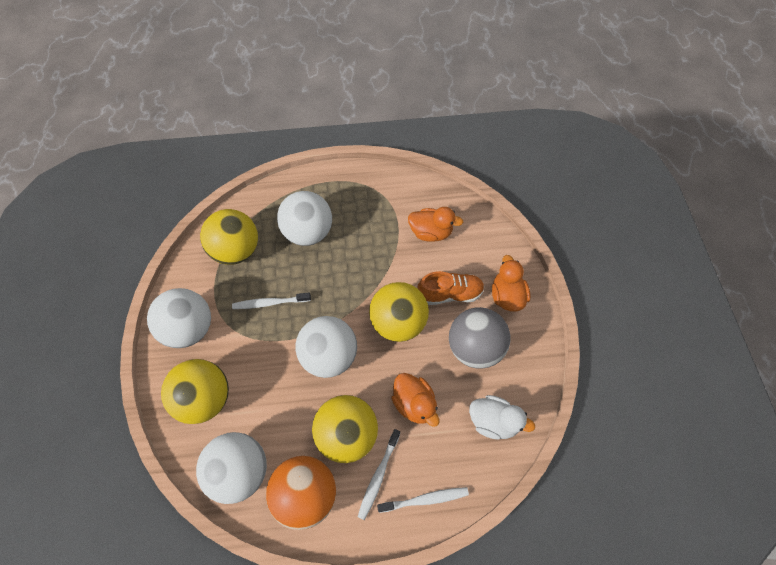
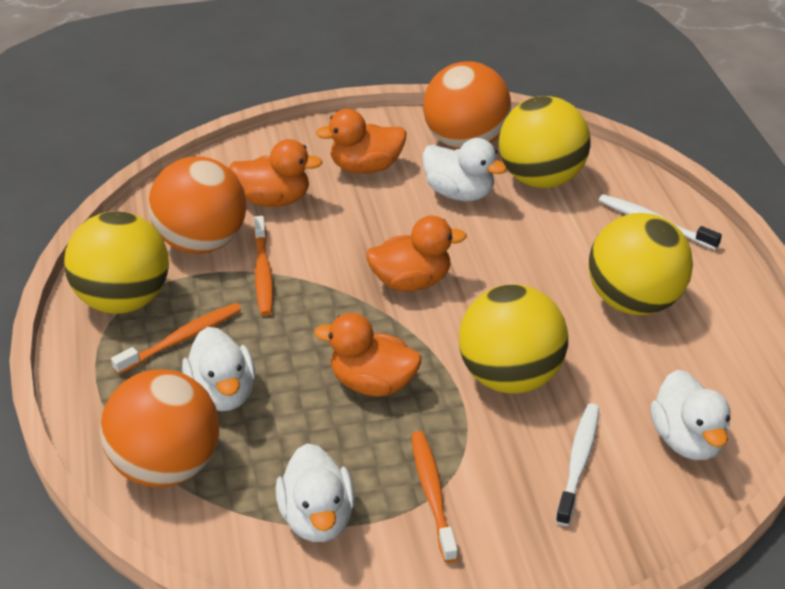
grey ball: 1 -> 0
orange ball: 1 -> 3
orange duck: 3 -> 4
orange shoe: 1 -> 0
orange toothbrush: 0 -> 3
white ball: 4 -> 0
white duck: 1 -> 4
white toothbrush: 3 -> 2

